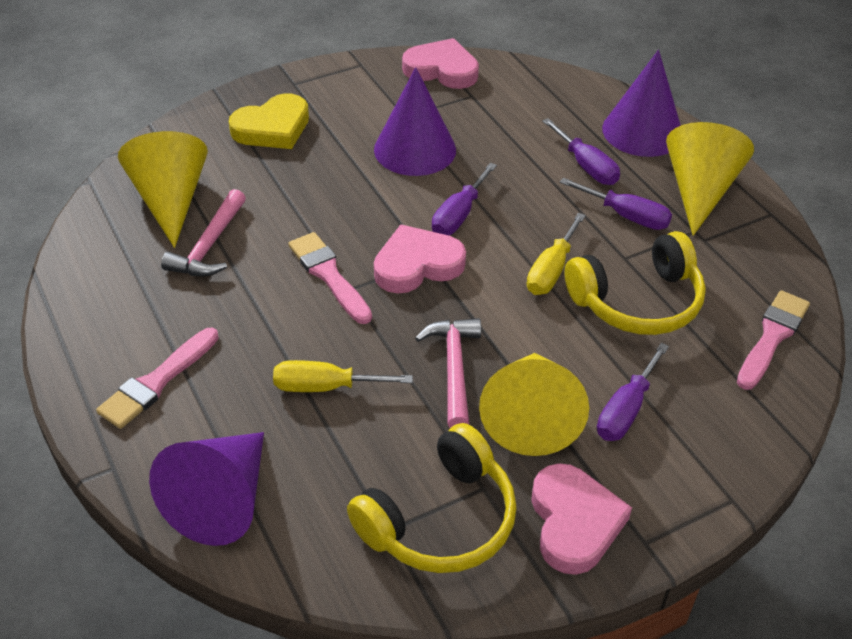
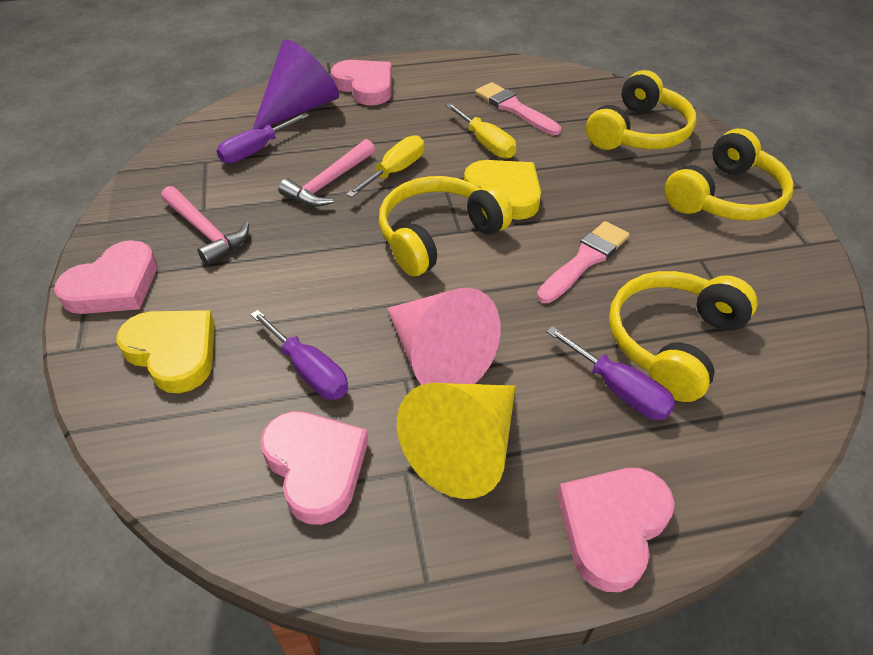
pink brush: 3 -> 2
pink cone: 0 -> 1
pink heart: 3 -> 4
purple cone: 3 -> 1
purple screwdriver: 4 -> 3
yellow cone: 3 -> 1
yellow headphones: 2 -> 4
yellow heart: 1 -> 2

